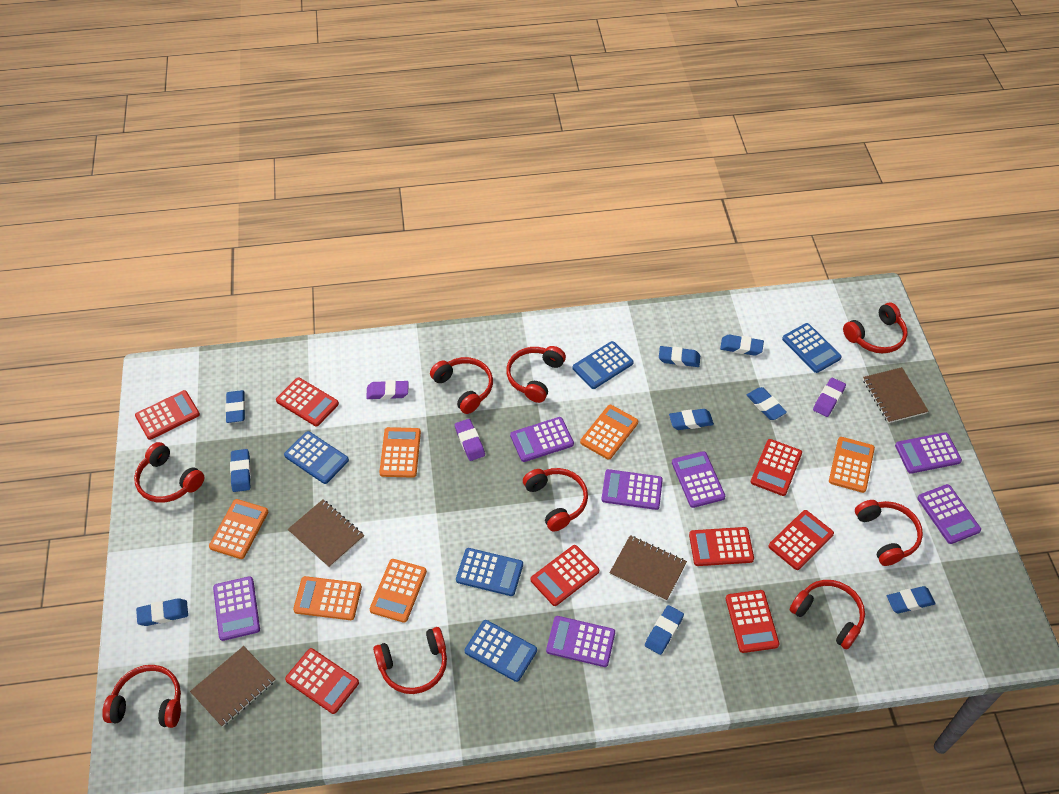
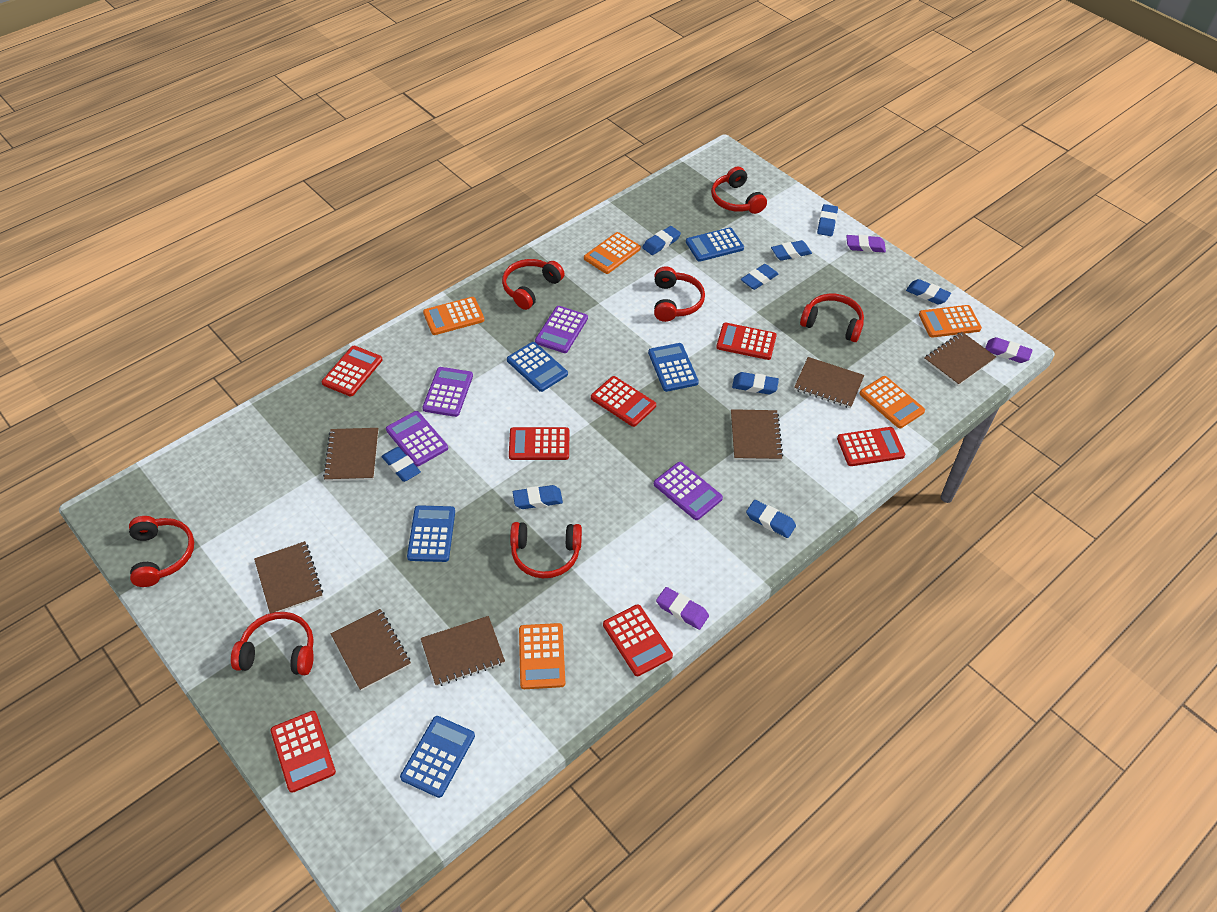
brown notebook: 4 -> 7
orange calculator: 6 -> 5
purple calculator: 7 -> 4
red calculator: 8 -> 7
red headphones: 9 -> 7

